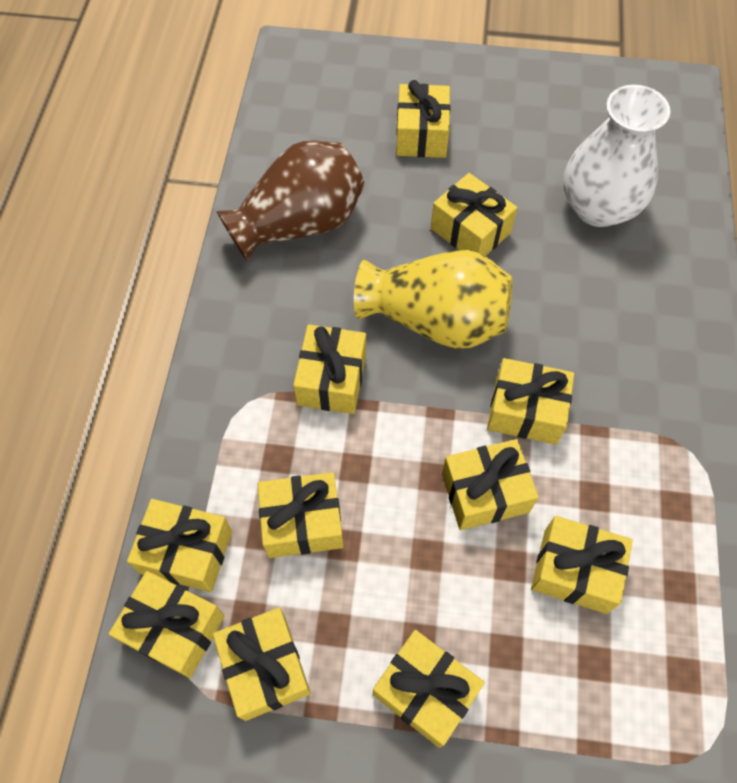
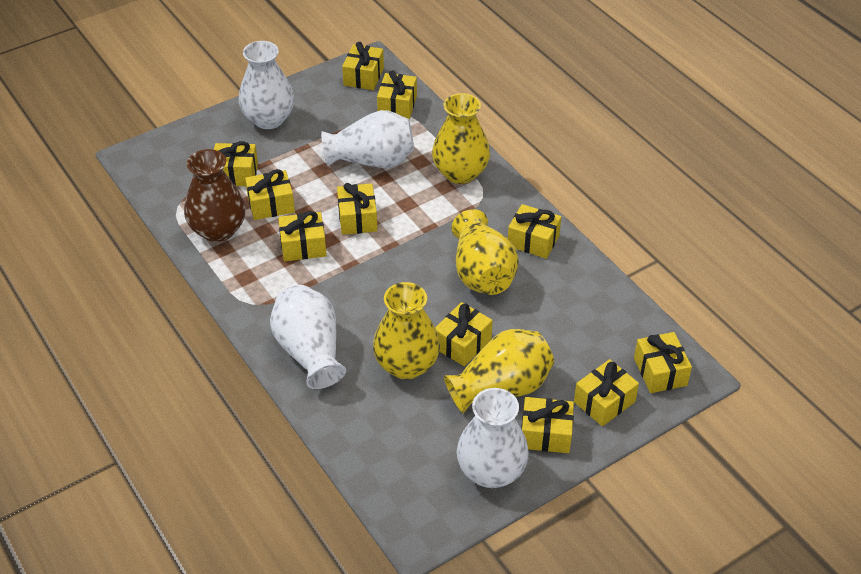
white vase: 1 -> 4
yellow vase: 1 -> 4

